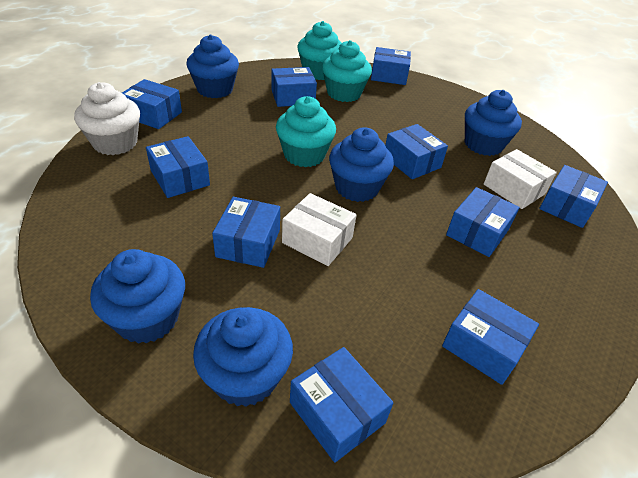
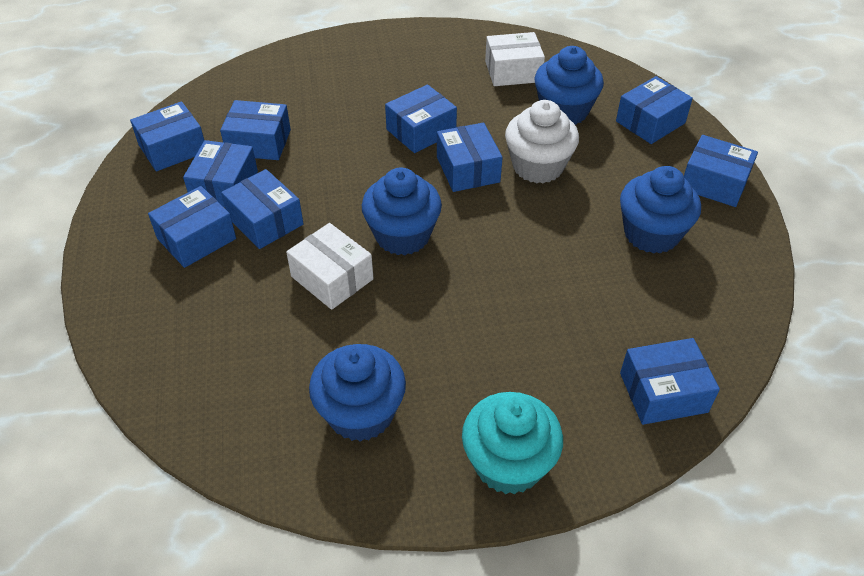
blue cupcake: 5 -> 4
turquoise cupcake: 3 -> 1

